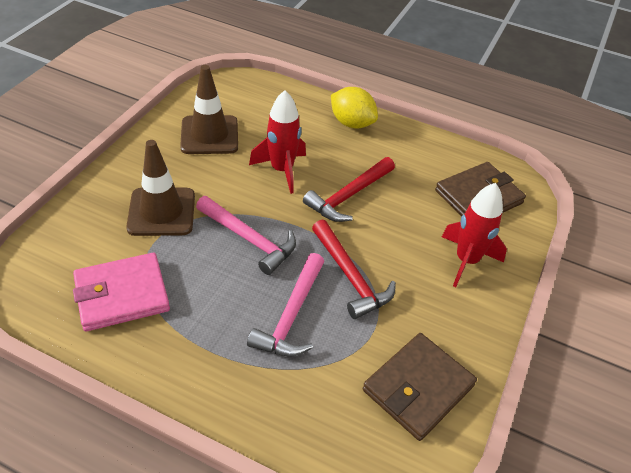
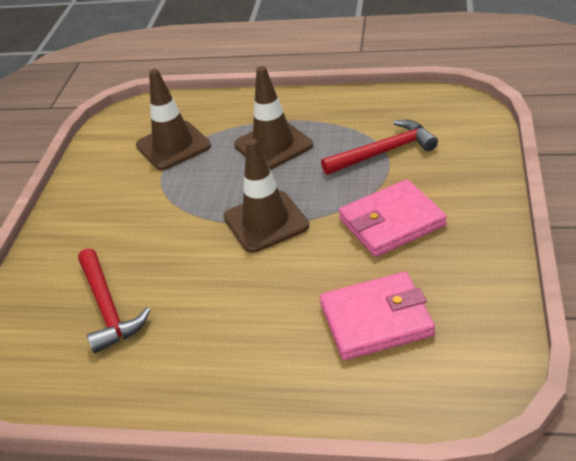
brown traffic cone: 2 -> 3
brown wallet: 2 -> 0
pink hammer: 2 -> 0
pink wallet: 1 -> 2
red rocket: 2 -> 0
yellow lemon: 1 -> 0

